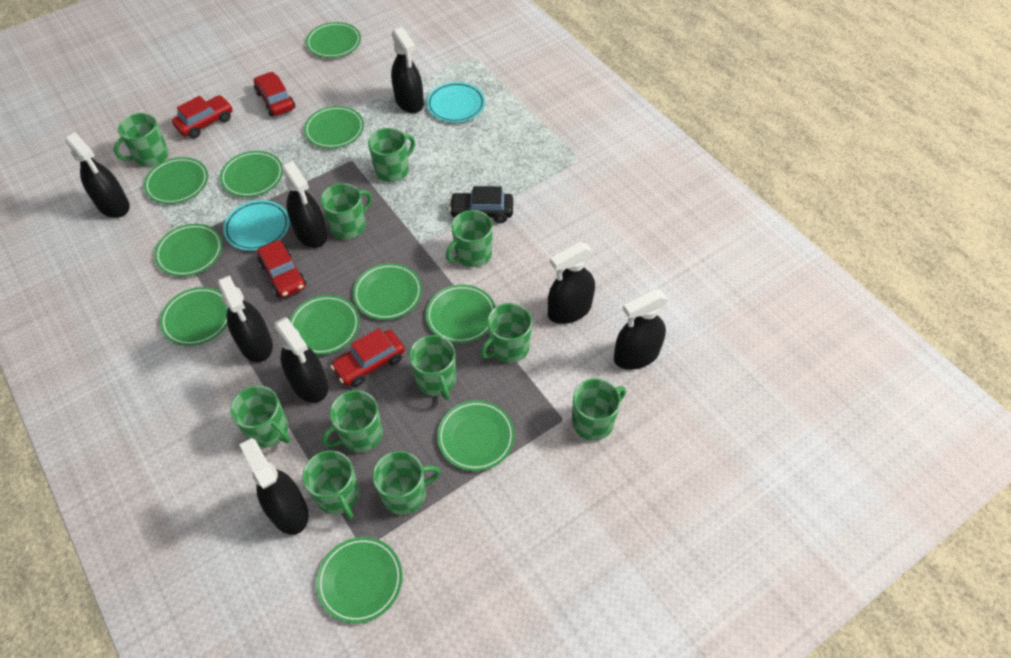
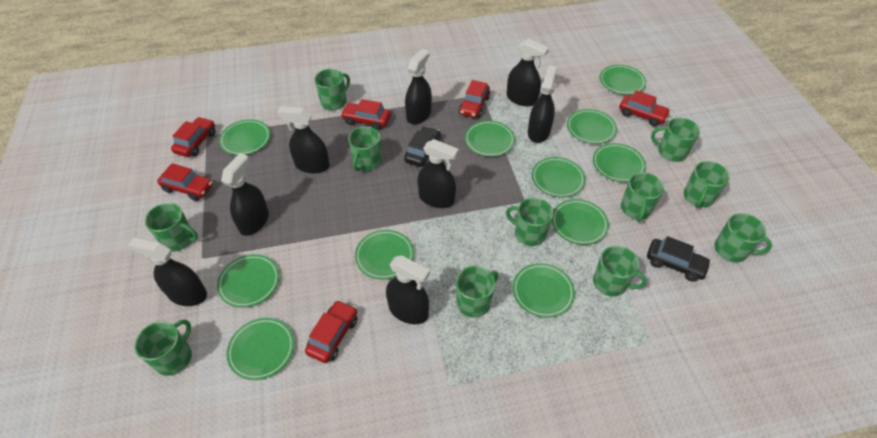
black car: 1 -> 2
red car: 4 -> 6
turquoise plate: 2 -> 0

